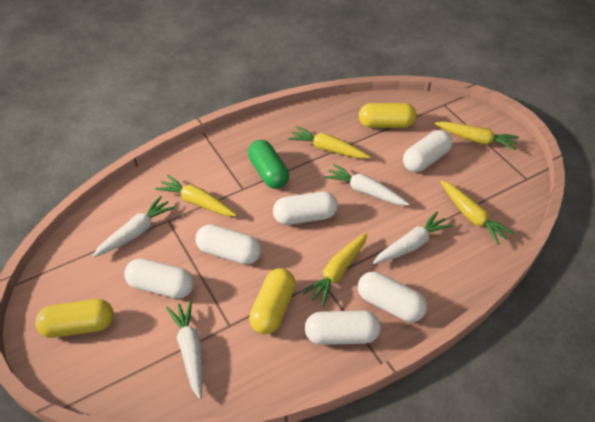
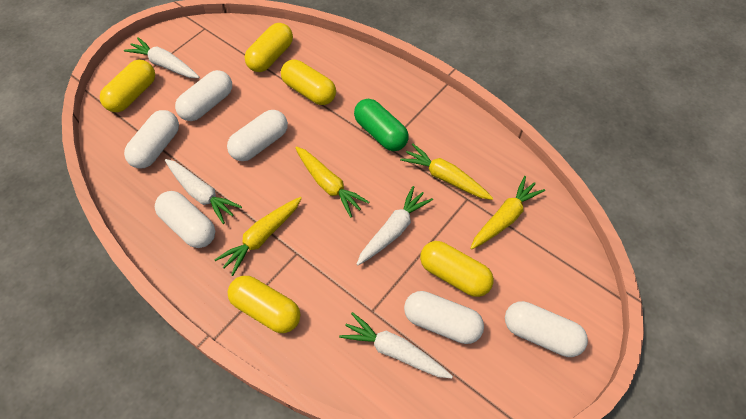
yellow capsule: 3 -> 5
yellow carrot: 5 -> 4

